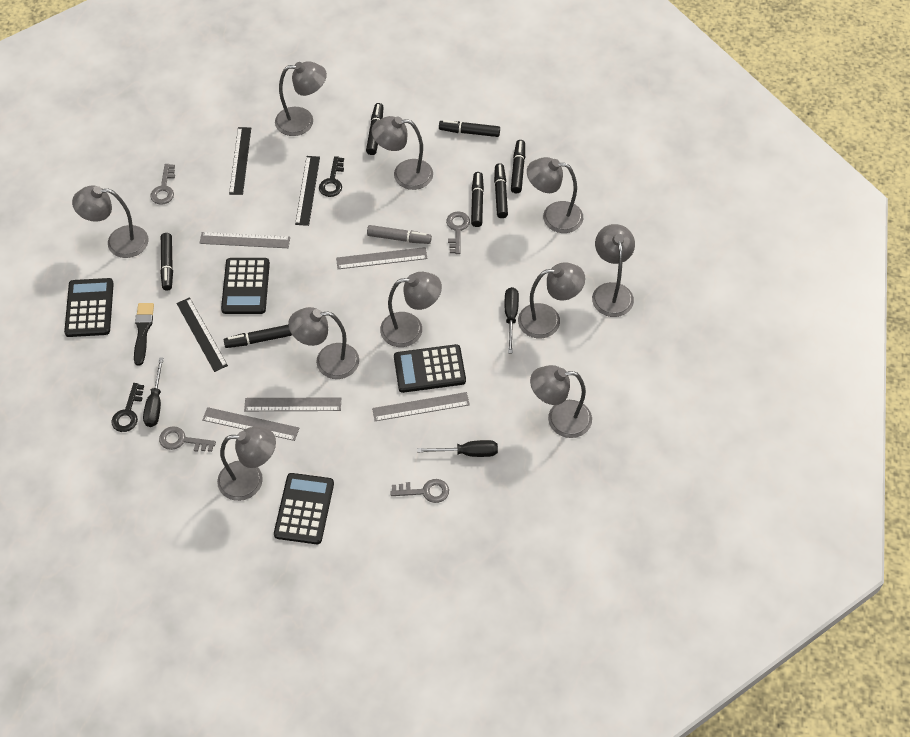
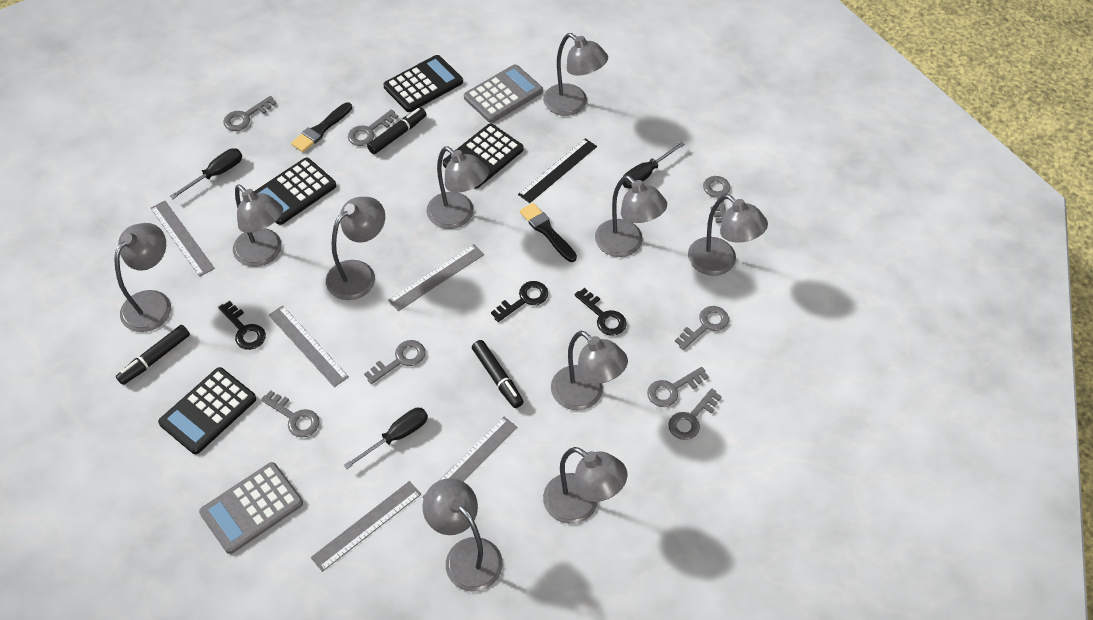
black brush: 1 -> 2
black key: 2 -> 3
black marker: 7 -> 3
black ruler: 3 -> 1
grey calculator: 0 -> 2
grey key: 4 -> 8
grey marker: 1 -> 0

